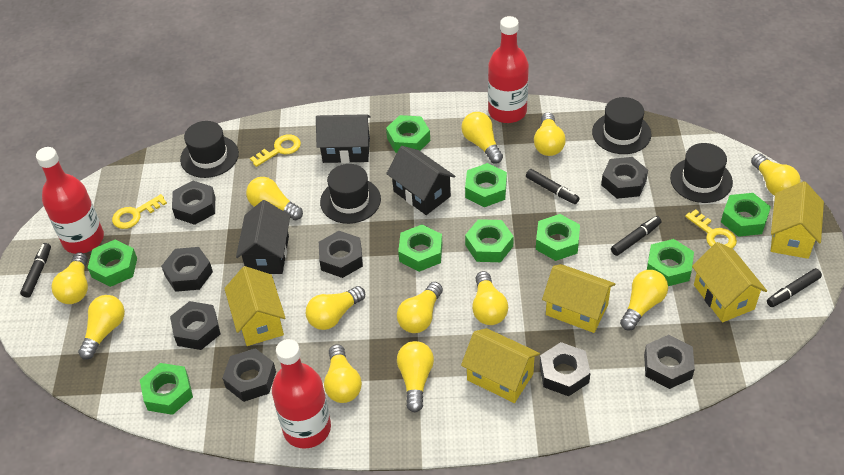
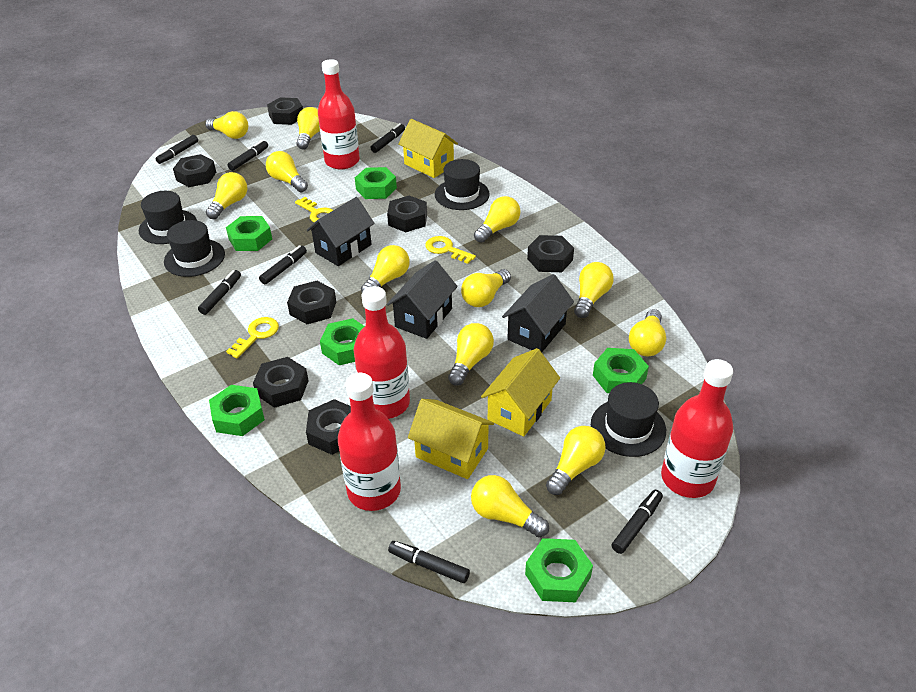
black marker: 4 -> 7
black nut: 8 -> 7
green nut: 9 -> 6
red bottle: 3 -> 4
yellow house: 5 -> 3

